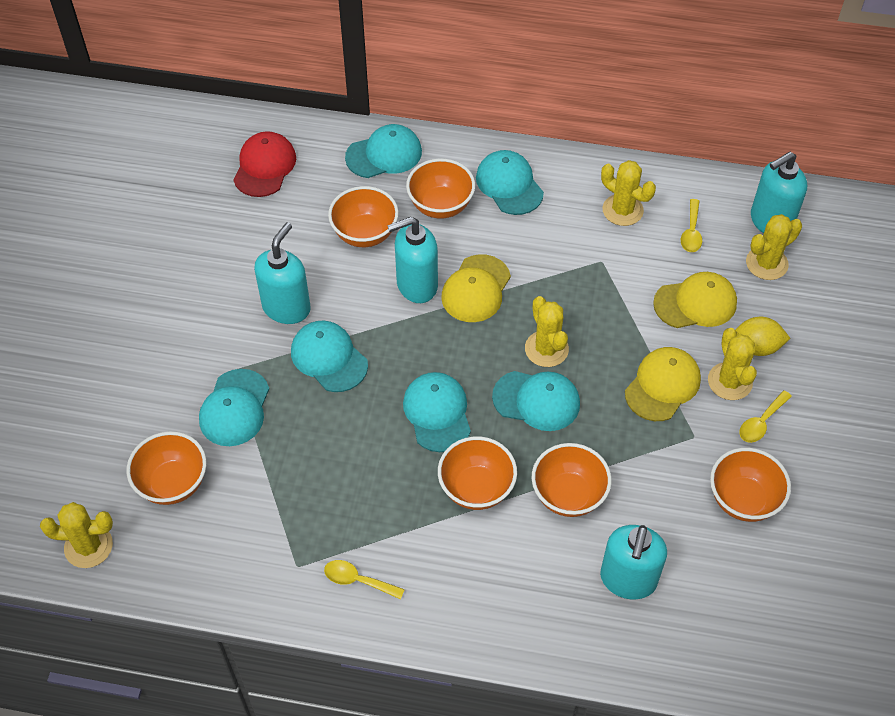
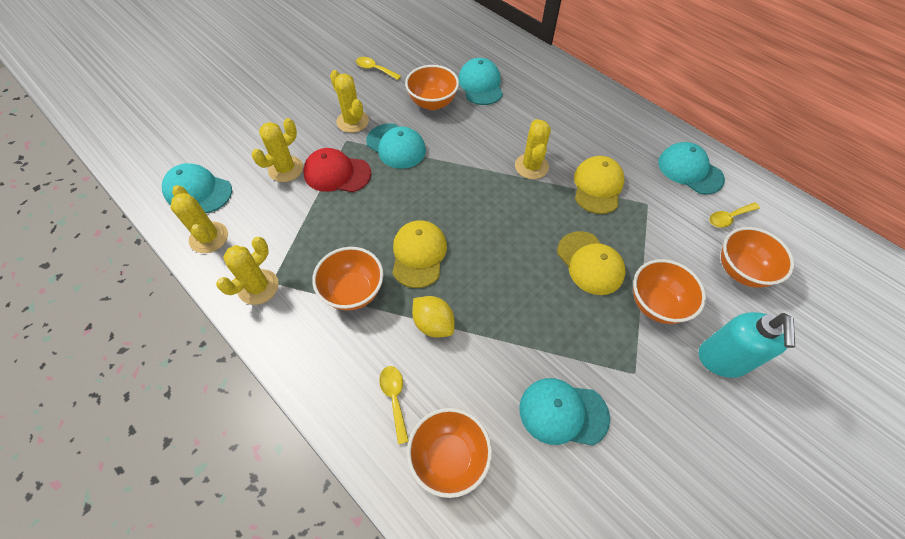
orange bowl: 6 -> 5
turquoise cap: 6 -> 5
turquoise soap dispenser: 4 -> 1

